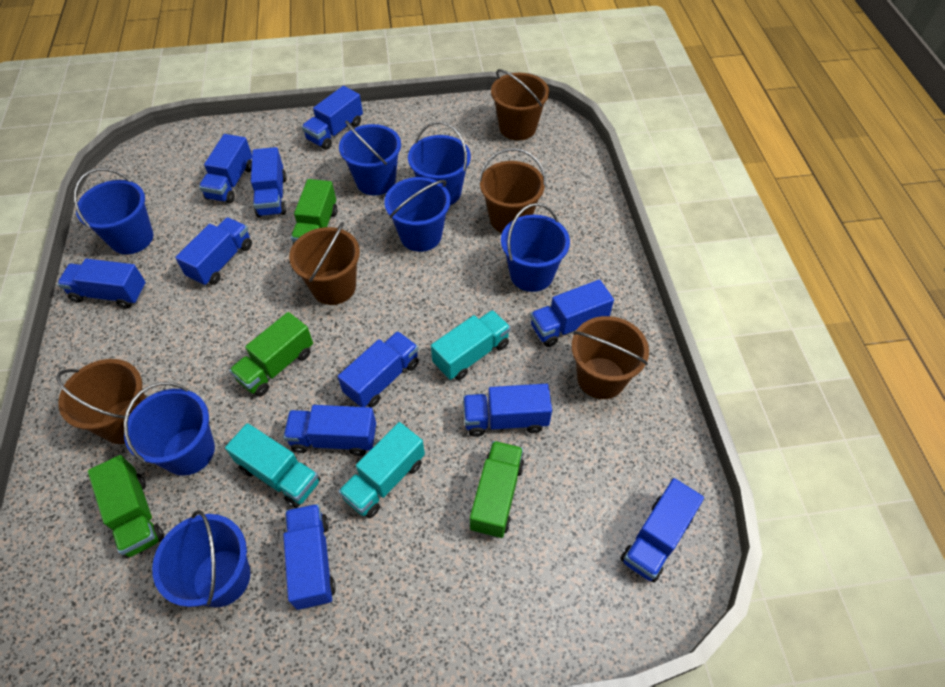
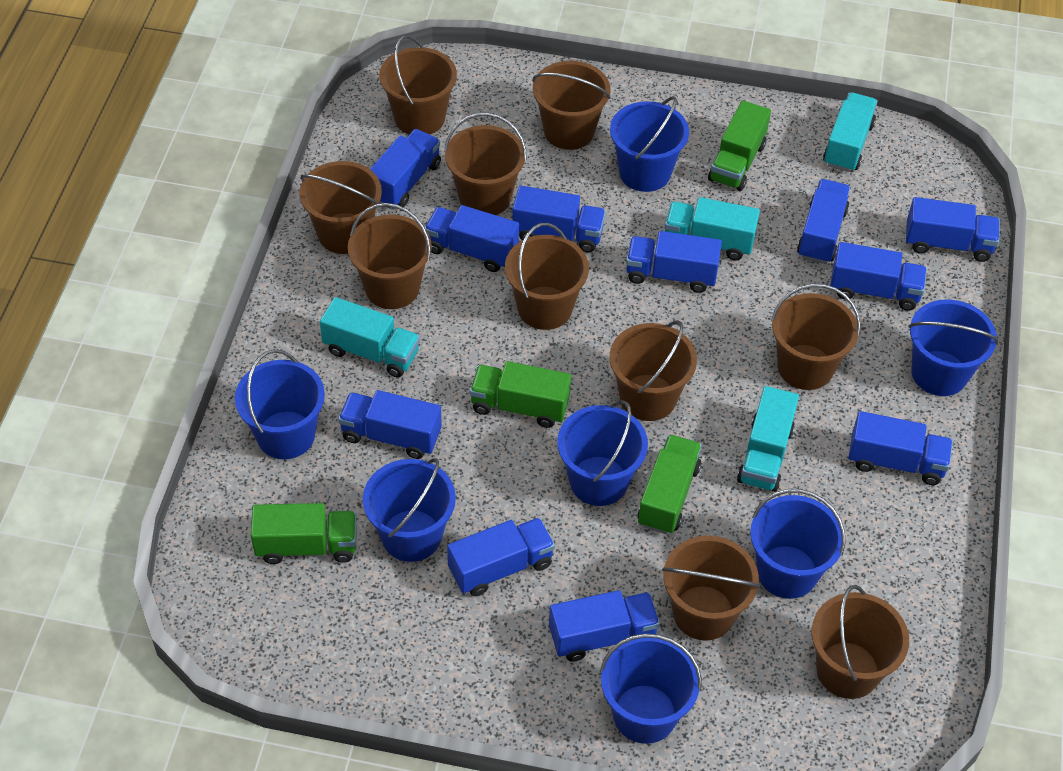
brown bucket: 5 -> 10
turquoise truck: 3 -> 4

